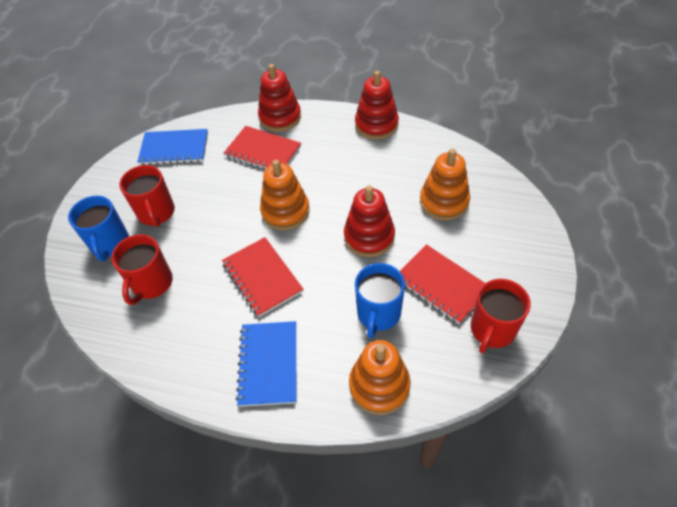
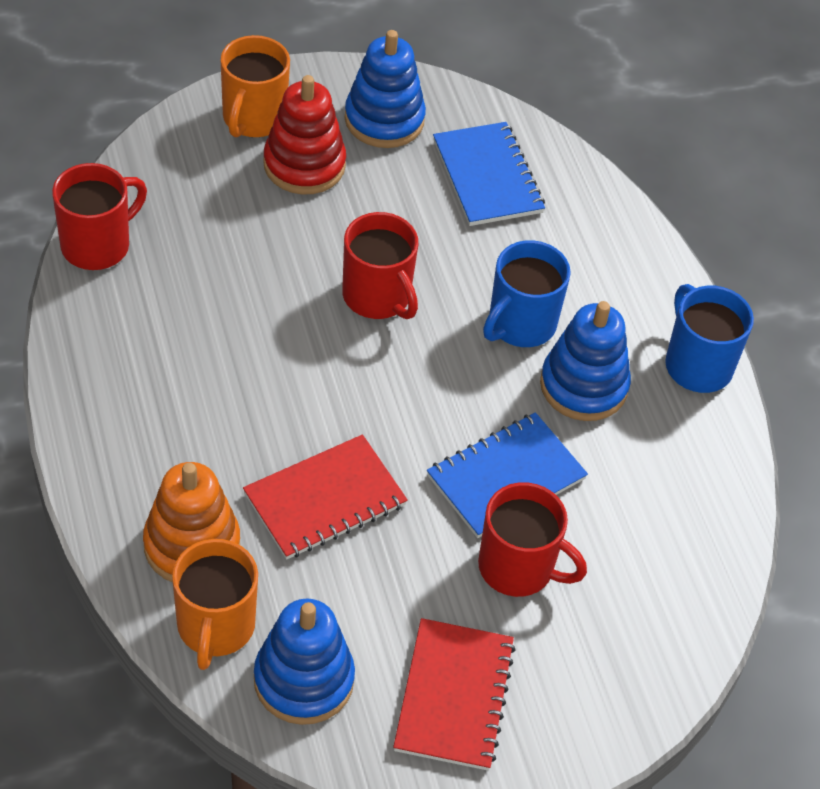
blue stacking toy: 0 -> 3
orange mug: 0 -> 2
orange stacking toy: 3 -> 1
red notebook: 3 -> 2
red stacking toy: 3 -> 1

